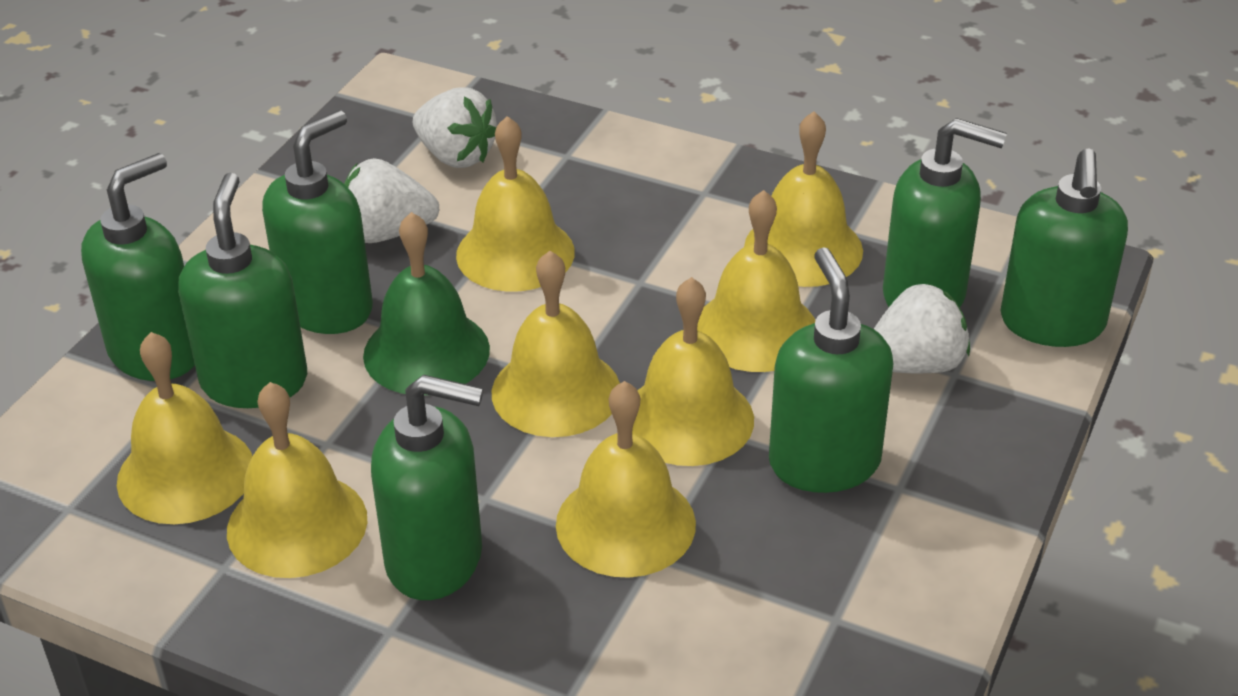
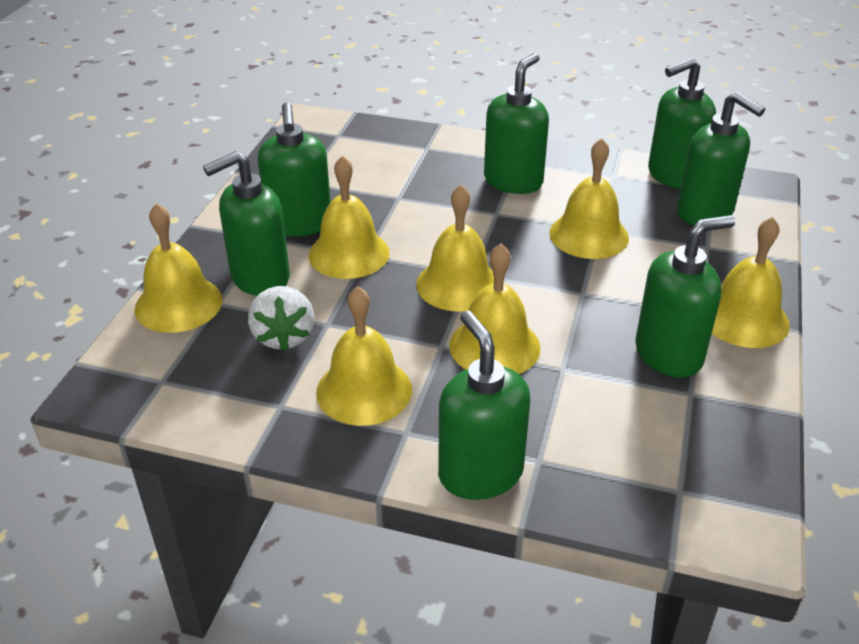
green bell: 1 -> 0
white strawberry: 3 -> 1
yellow bell: 8 -> 7

